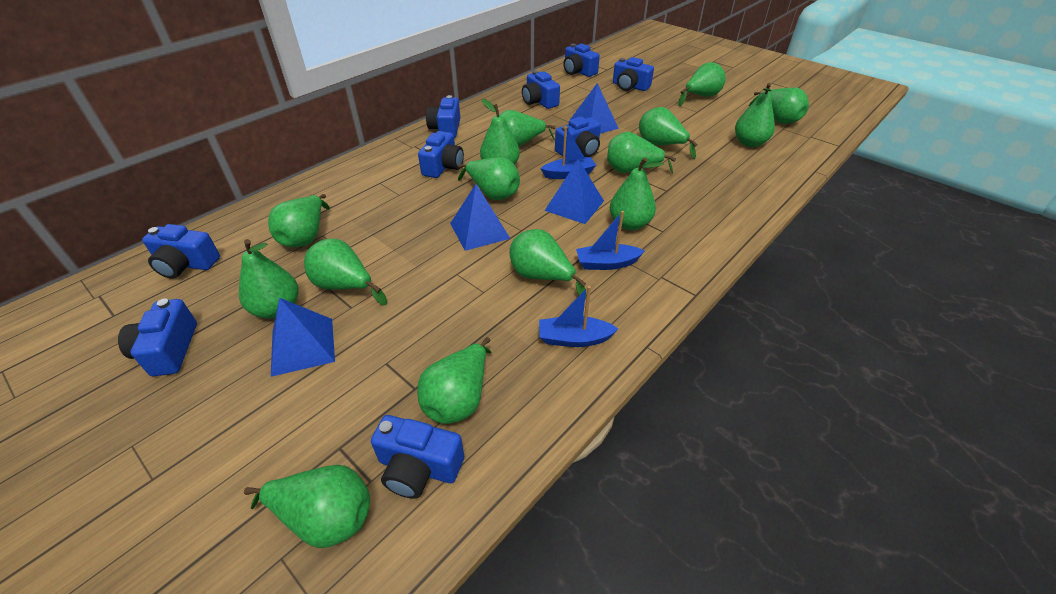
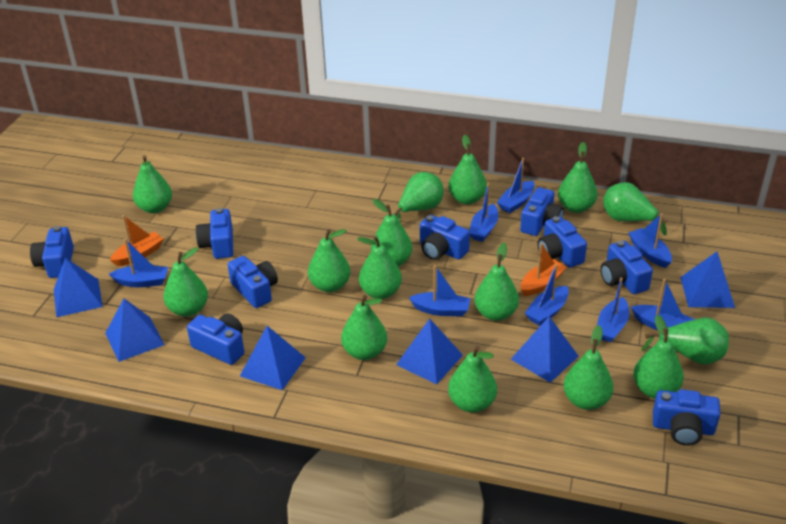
blue boat: 3 -> 8
blue pyramid: 4 -> 6
orange boat: 0 -> 2

